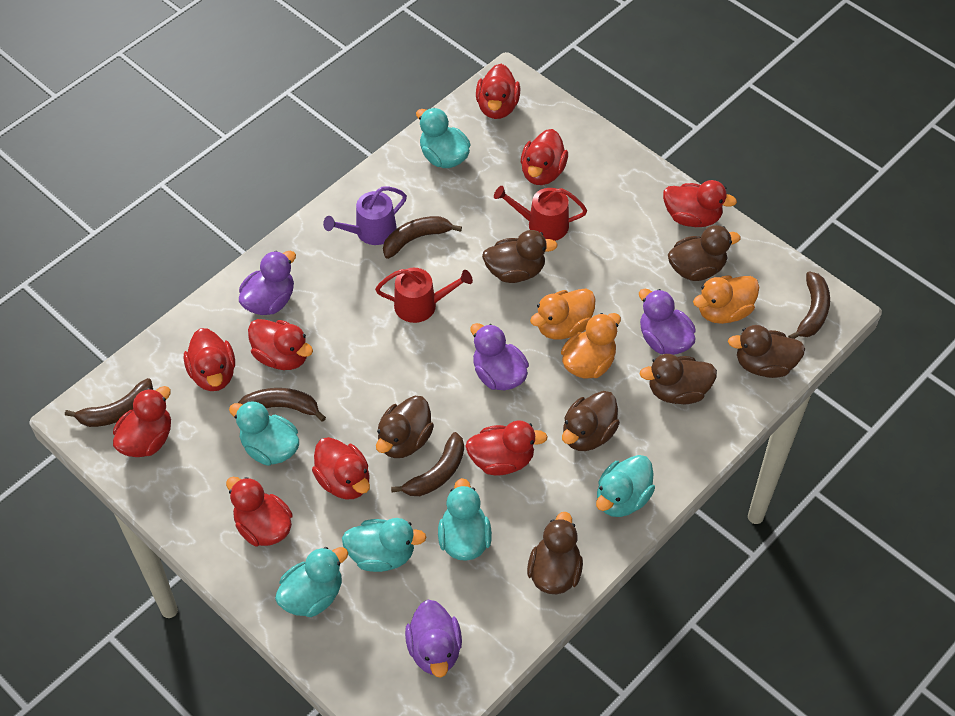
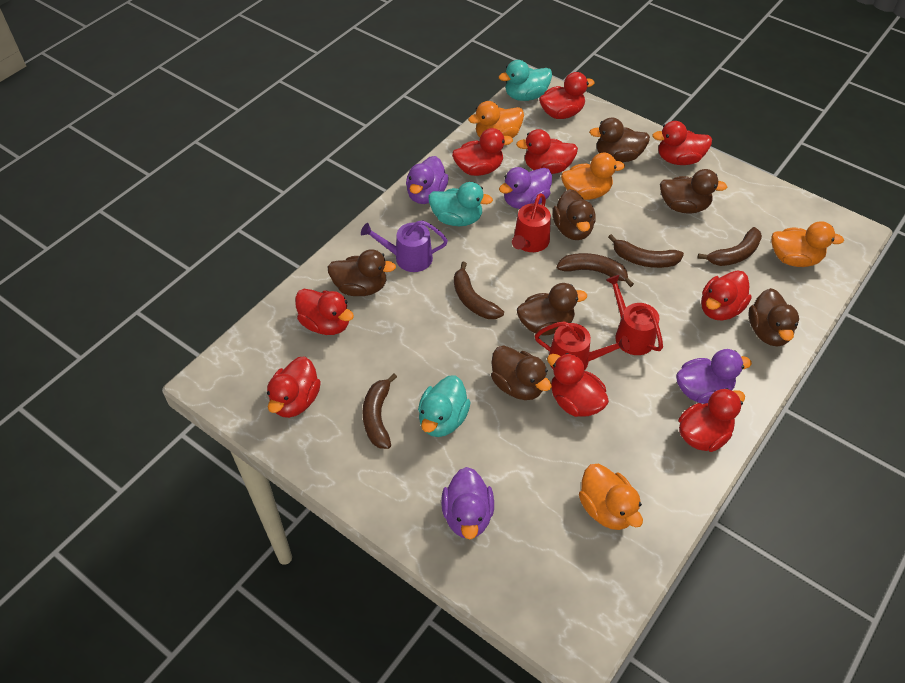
orange duck: 3 -> 4
red watering can: 2 -> 3
turquoise duck: 6 -> 3

